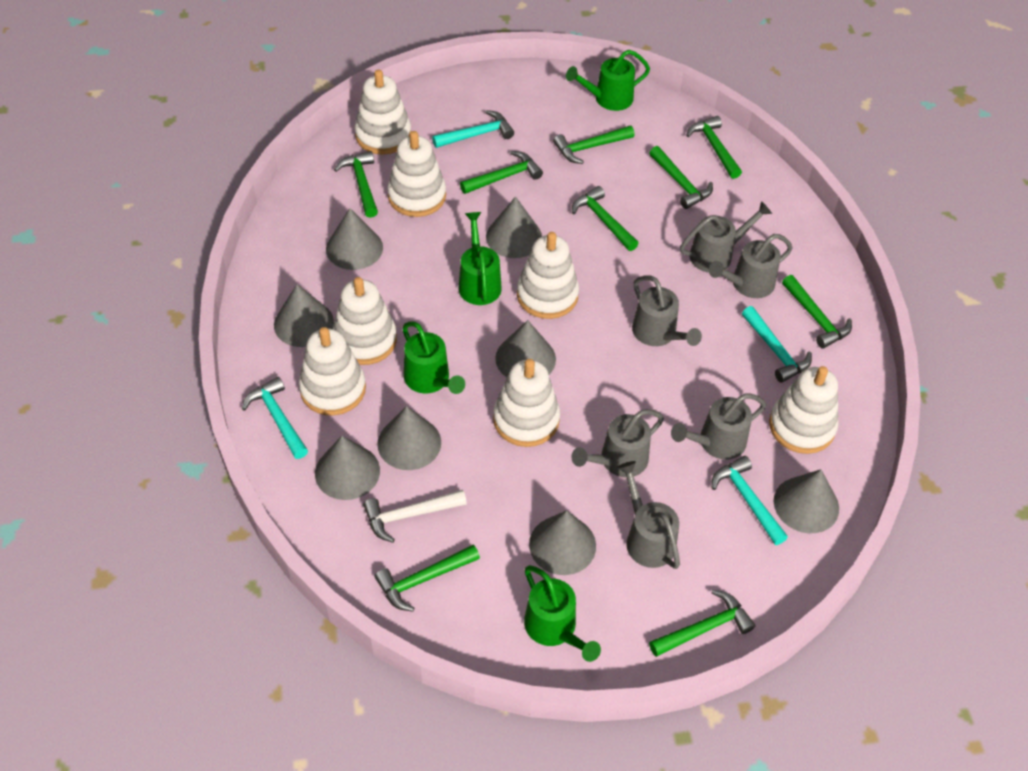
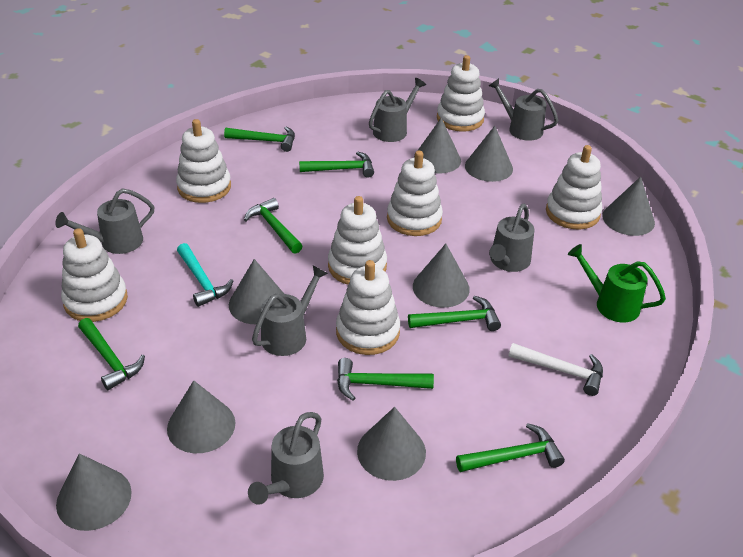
green hammer: 9 -> 7
green watering can: 4 -> 1
turquoise hammer: 4 -> 1

